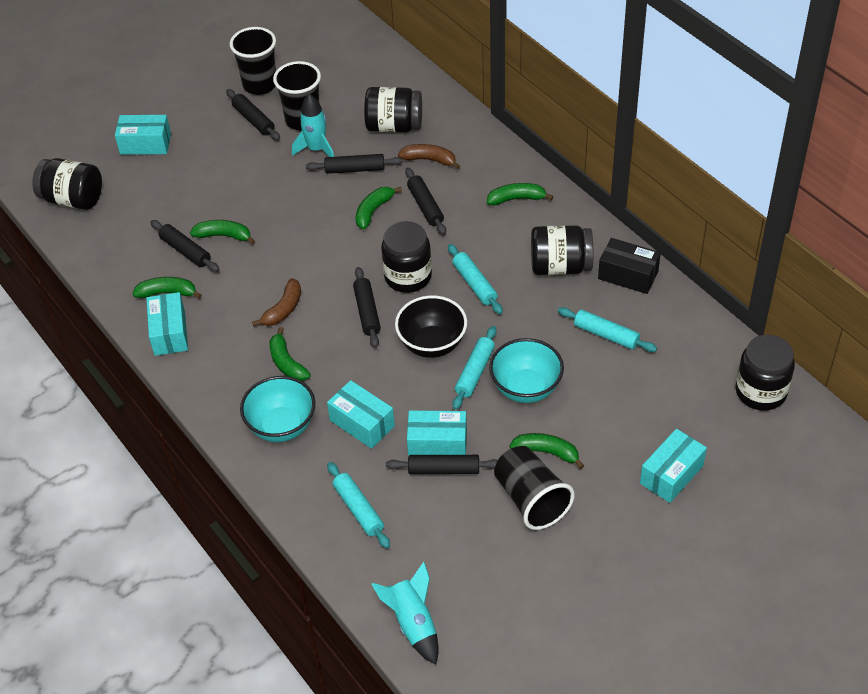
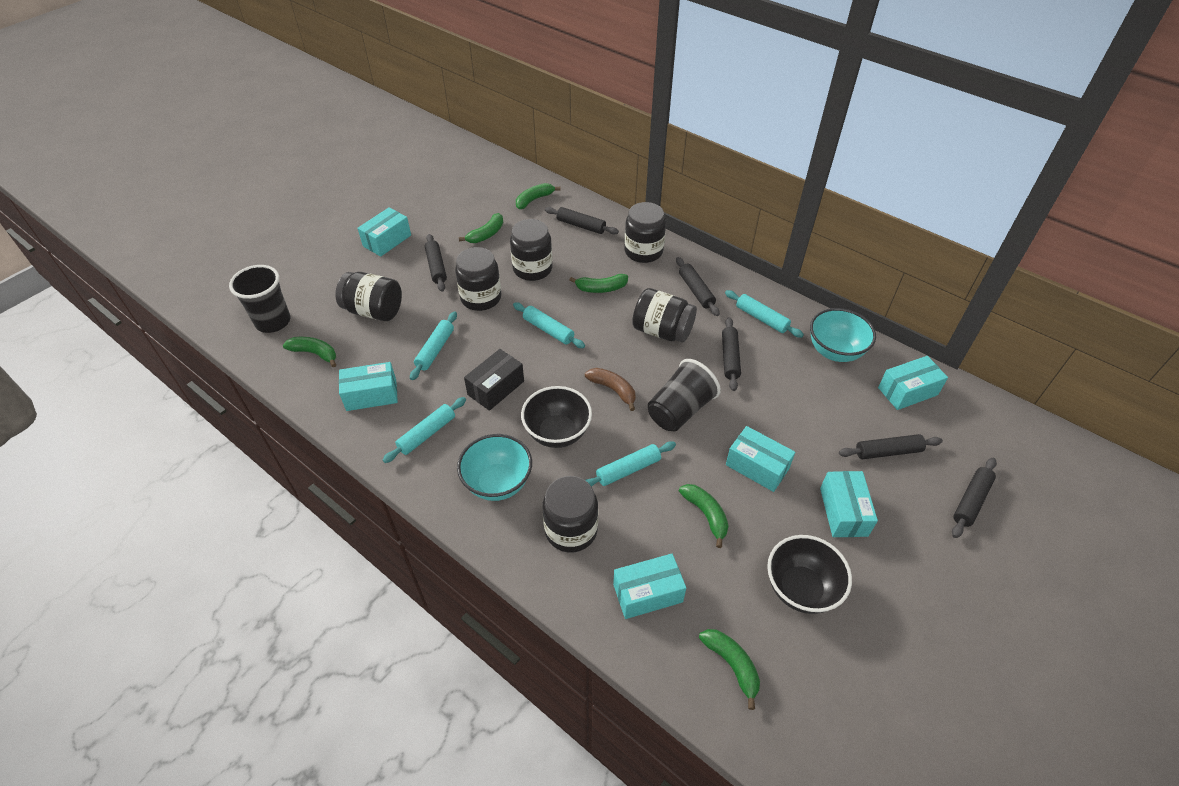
black bowl: 1 -> 2
black cup: 3 -> 2
black jar: 5 -> 6
brown banana: 2 -> 1
turquoise box: 5 -> 6
turquoise rocket: 2 -> 0
turquoise rolling pin: 4 -> 5

